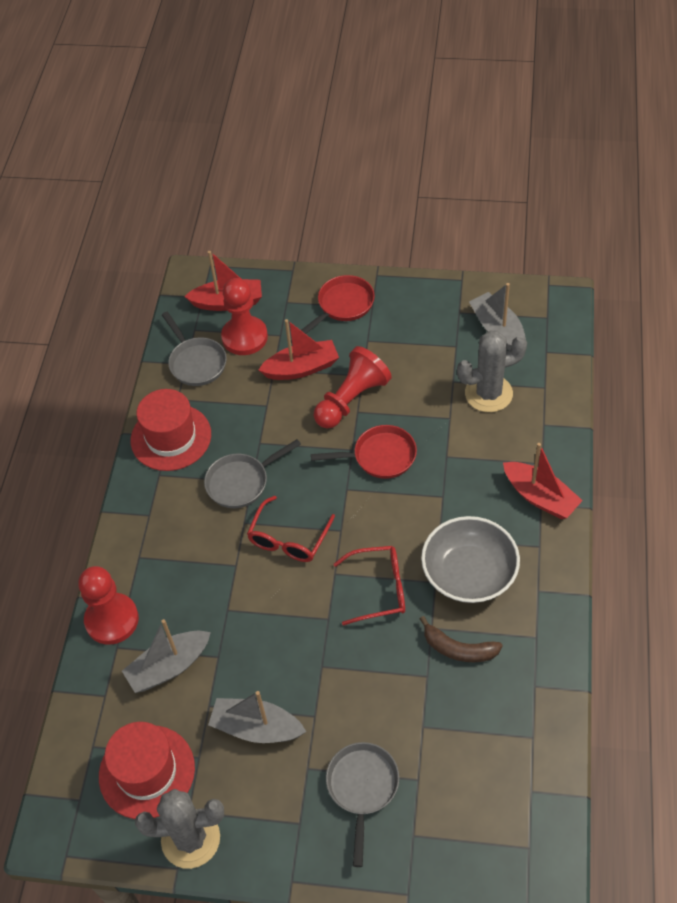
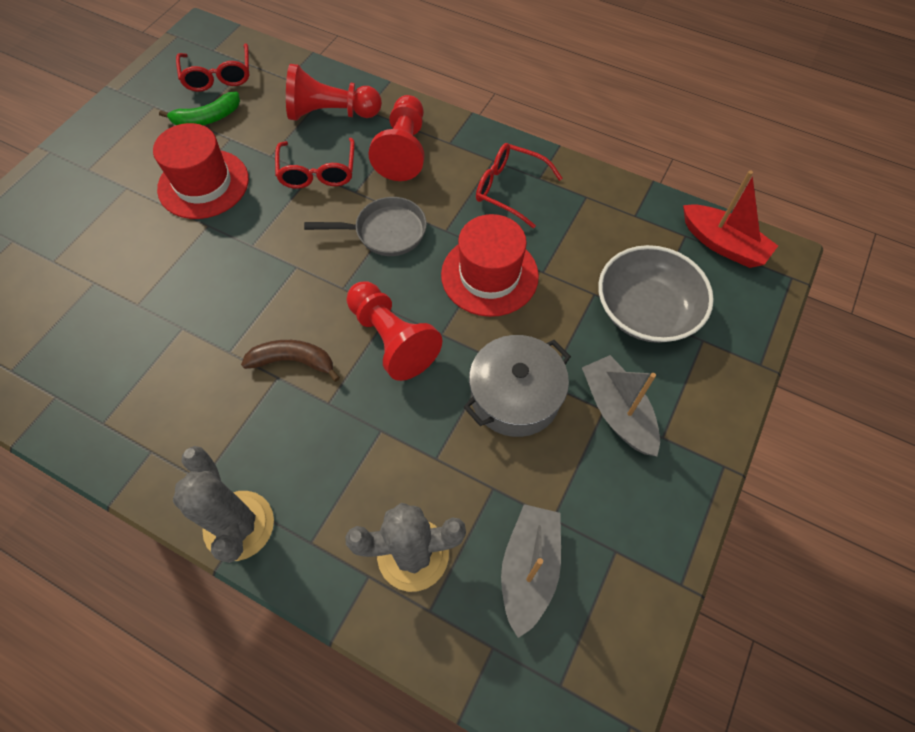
green banana: 0 -> 1
grey boat: 3 -> 2
grey pan: 3 -> 1
grey pot: 0 -> 1
red boat: 3 -> 1
red glasses: 2 -> 3
red pan: 2 -> 0

